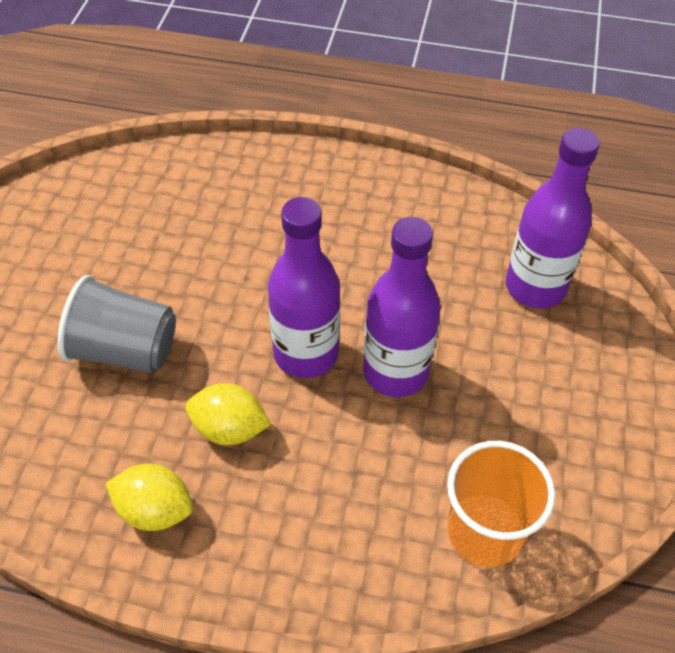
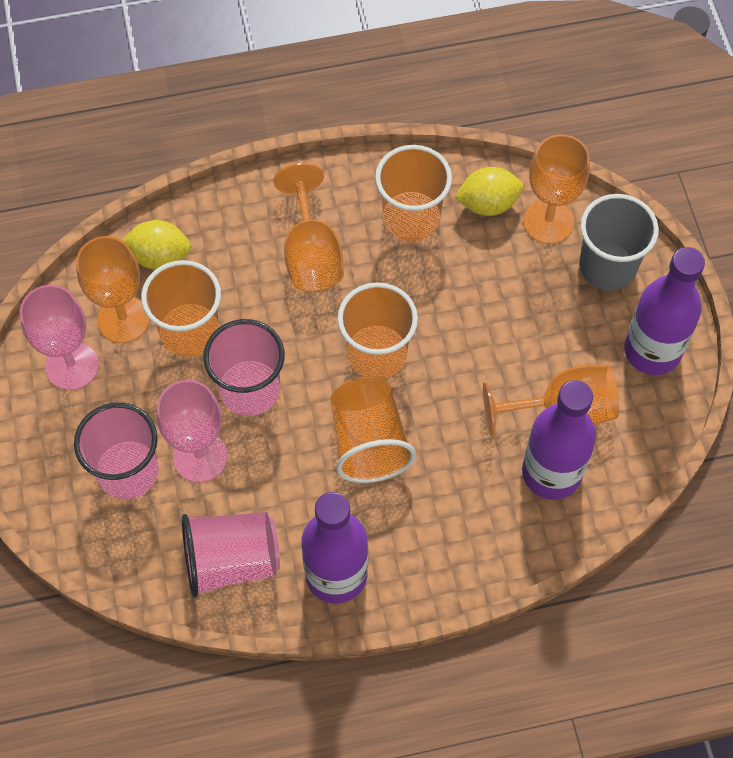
orange cup: 1 -> 4
orange goblet: 0 -> 4
pink cup: 0 -> 3
pink goblet: 0 -> 2

